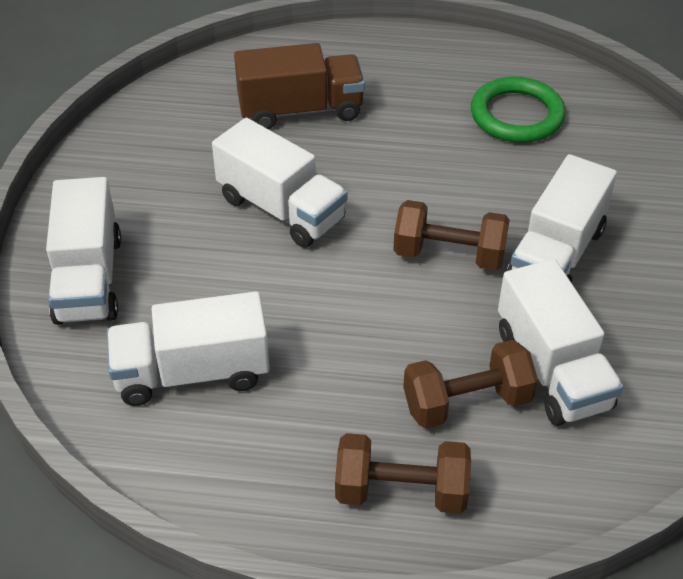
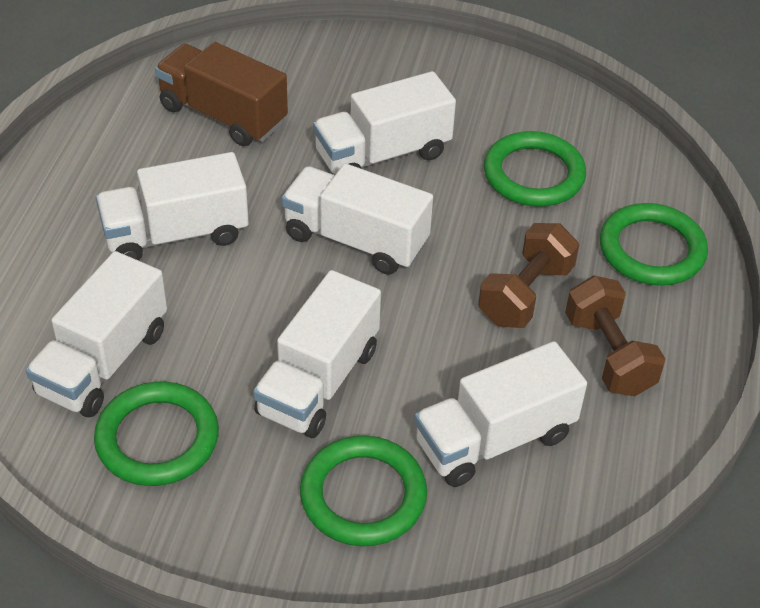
brown dumbbell: 3 -> 2
green ring: 1 -> 4
white truck: 5 -> 6

